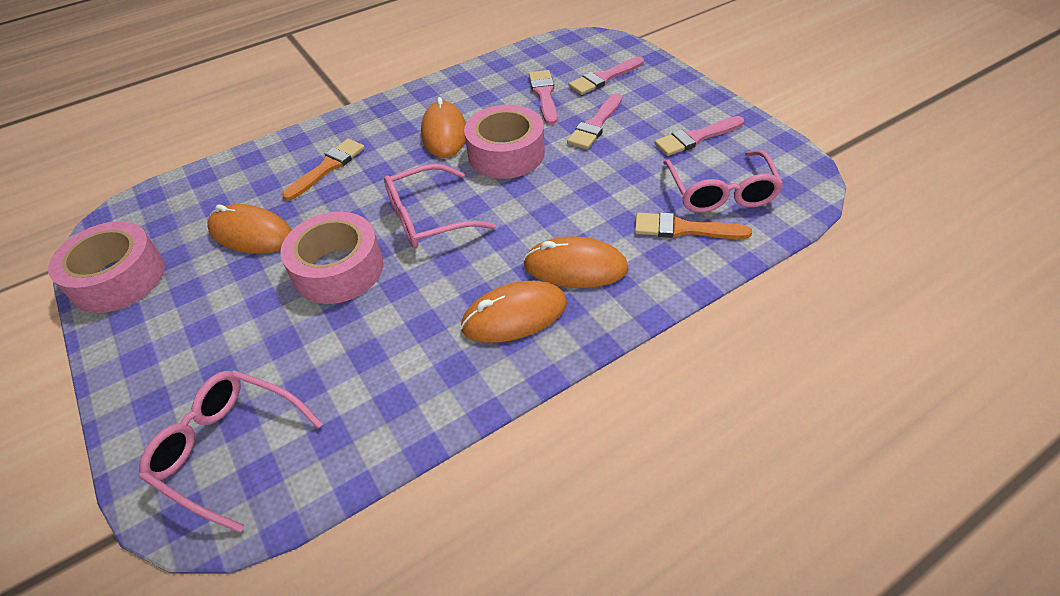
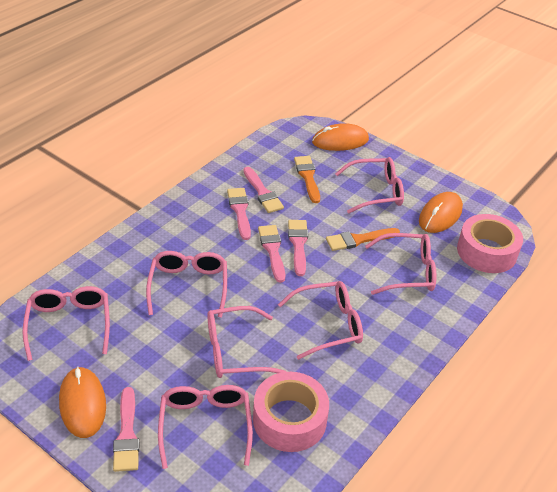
orange mouse: 4 -> 3
pink brush: 4 -> 5
pink glasses: 3 -> 7
pink tape: 3 -> 2

